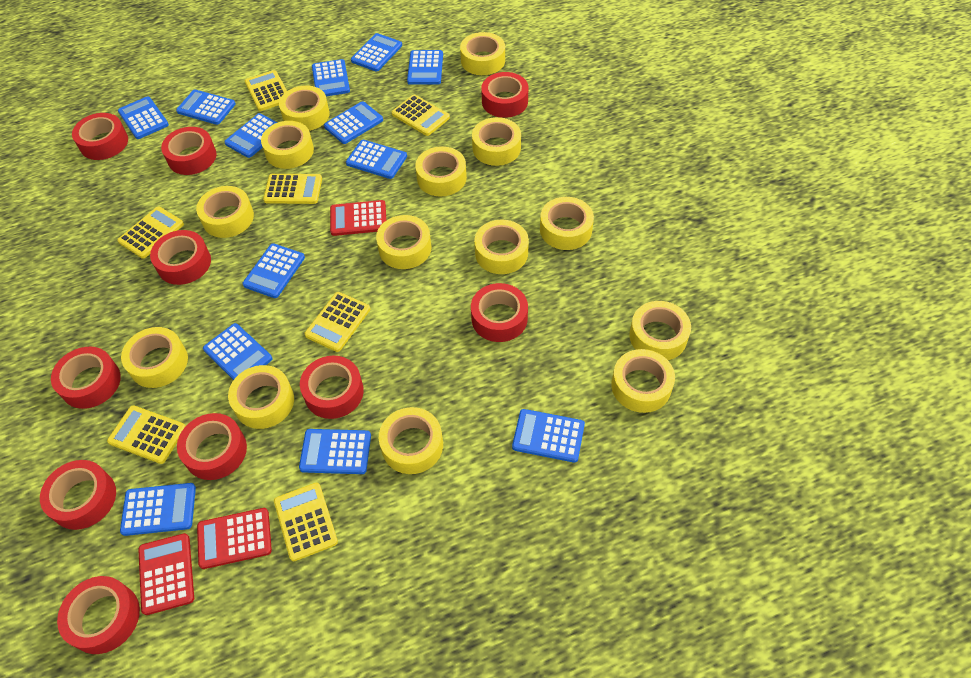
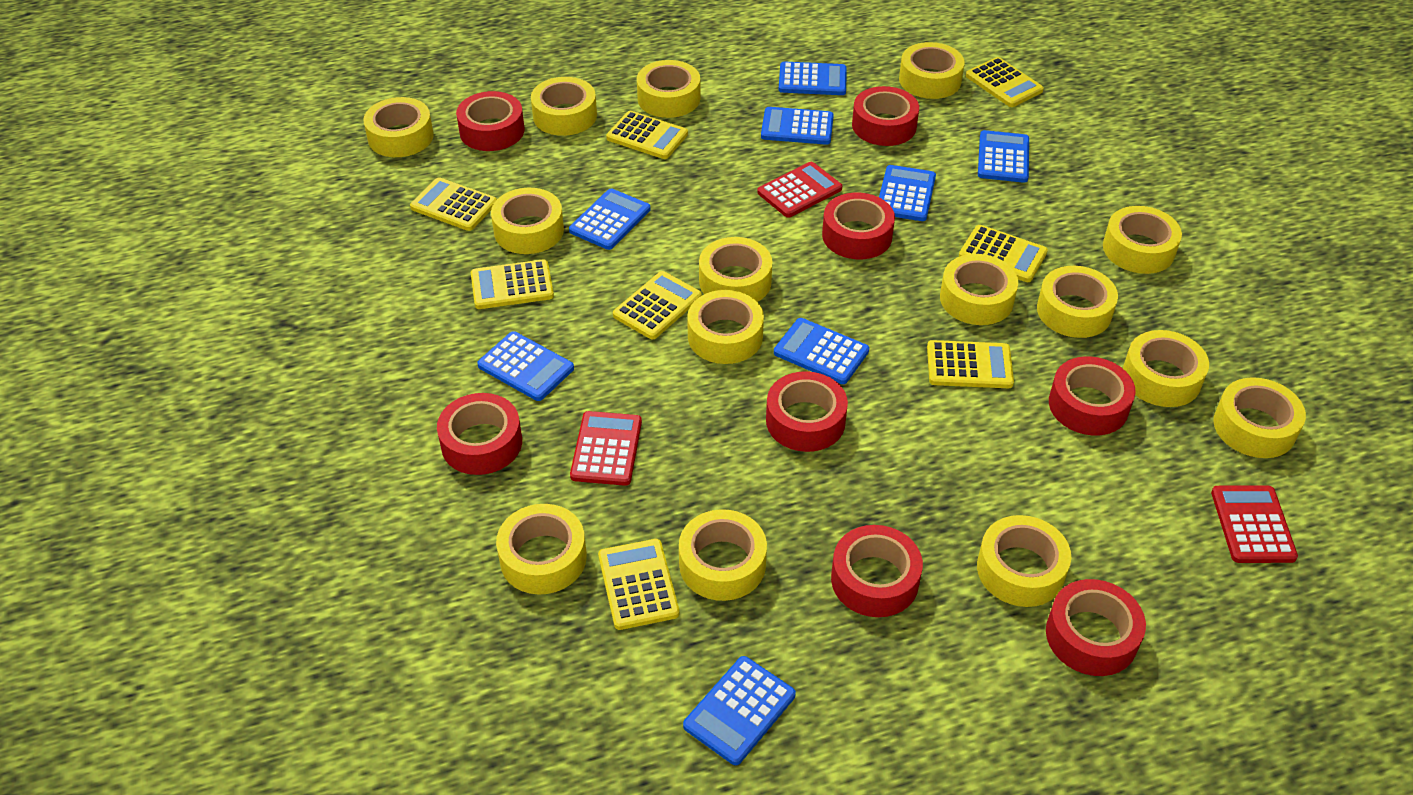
blue calculator: 13 -> 8
red tape: 10 -> 8
yellow calculator: 7 -> 8
yellow tape: 14 -> 15

